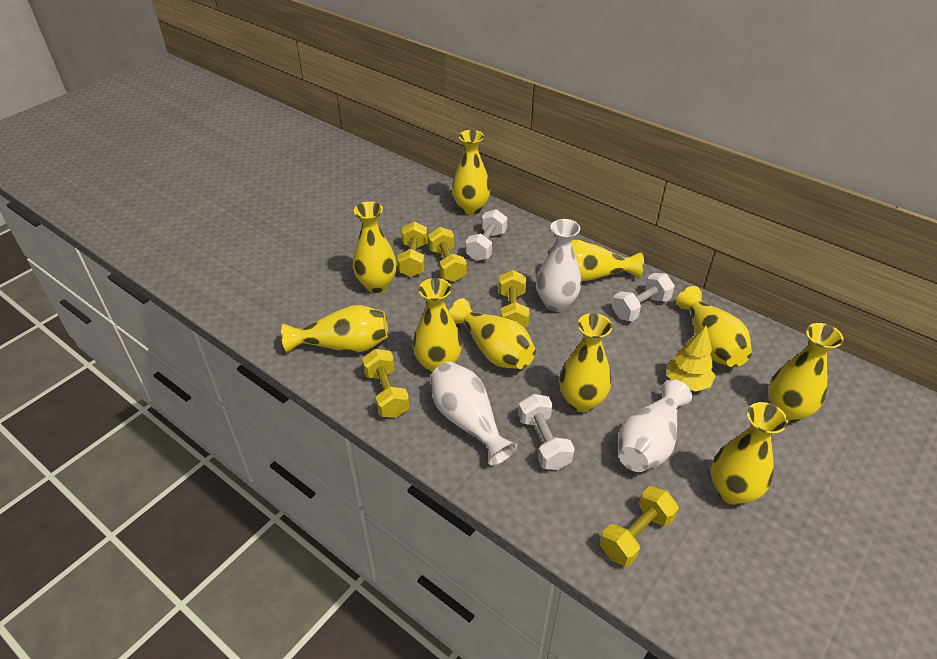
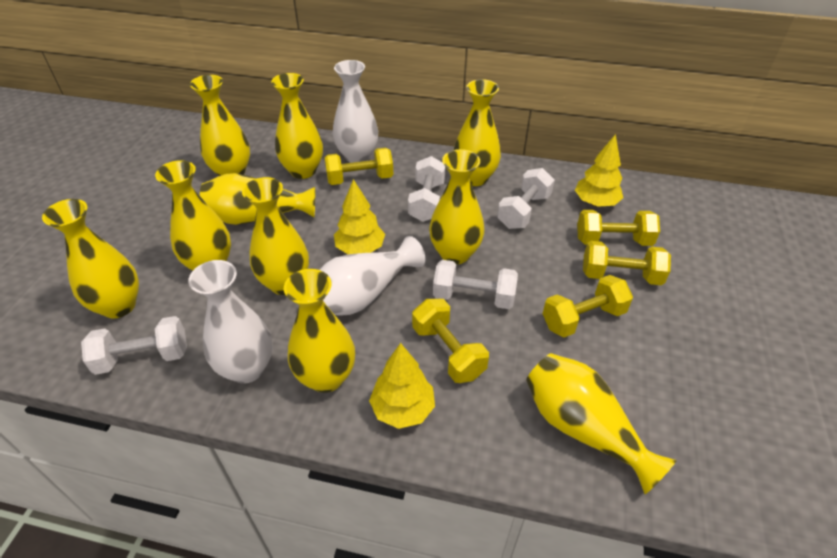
white dumbbell: 3 -> 4
yellow tree: 1 -> 3

